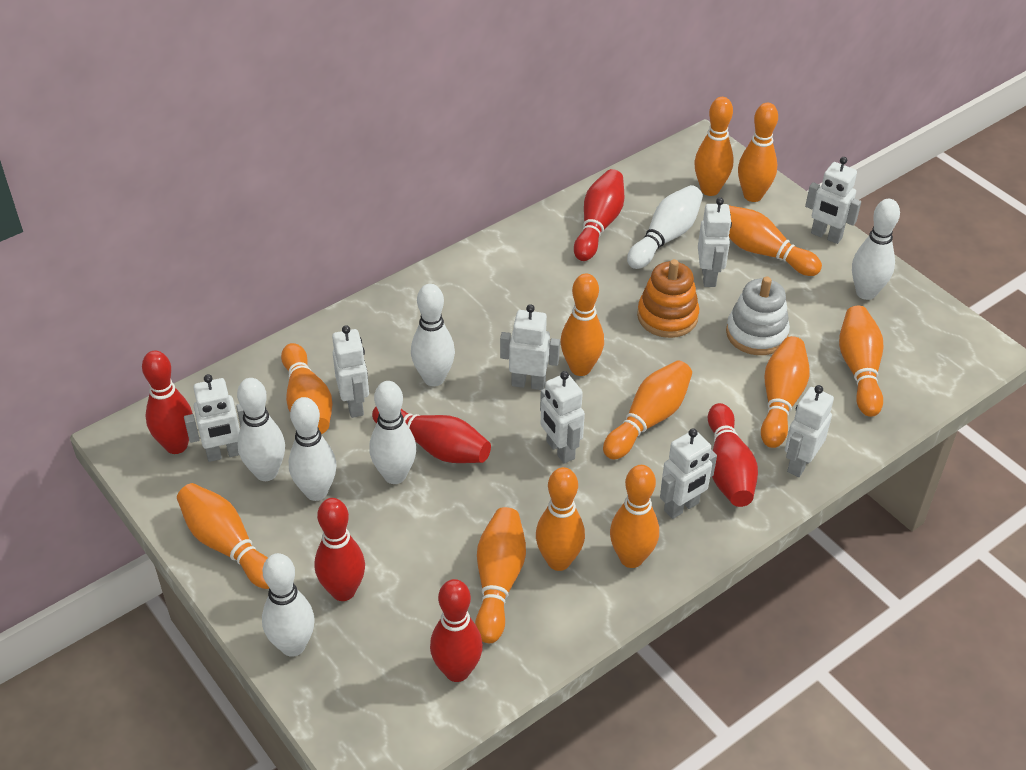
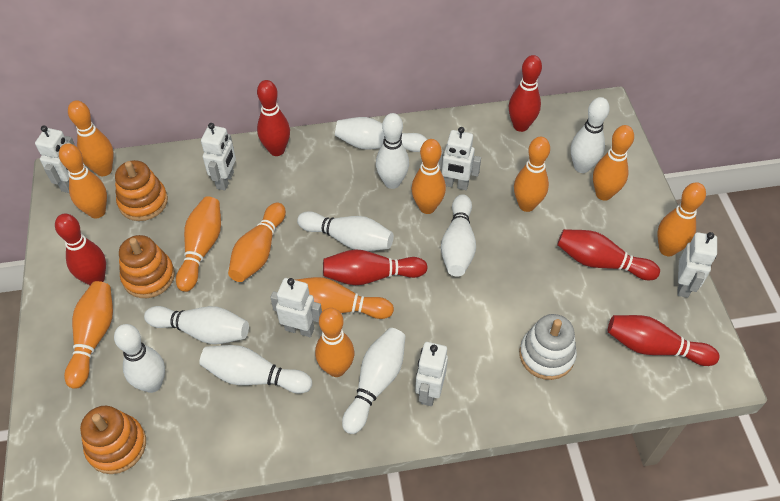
orange bowling pin: 12 -> 11
orange stacking toy: 1 -> 3
white bowling pin: 7 -> 9
white robot: 8 -> 6

